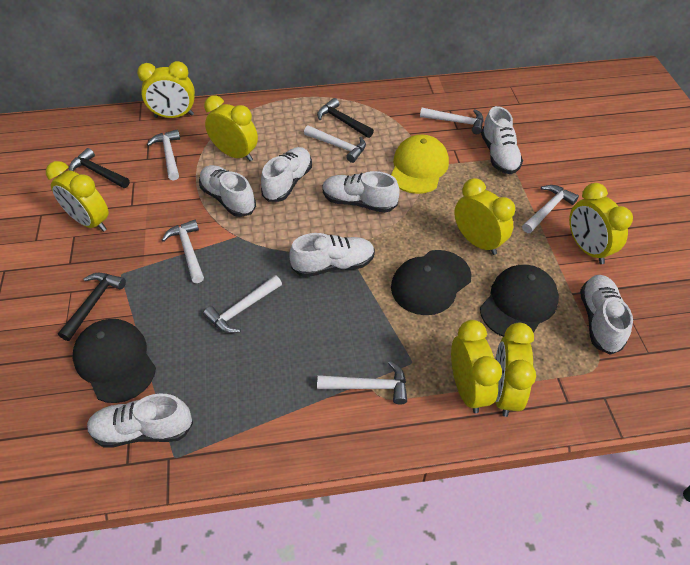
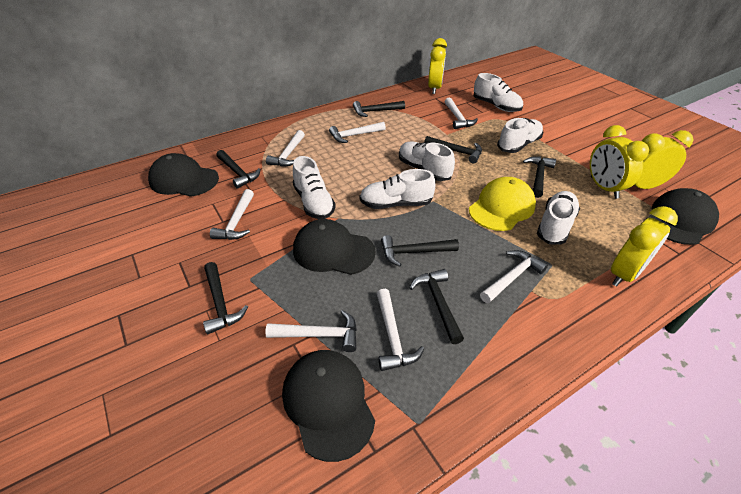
black cap: 3 -> 4
black hammer: 3 -> 7
white shoe: 7 -> 6
yellow clock: 7 -> 4

